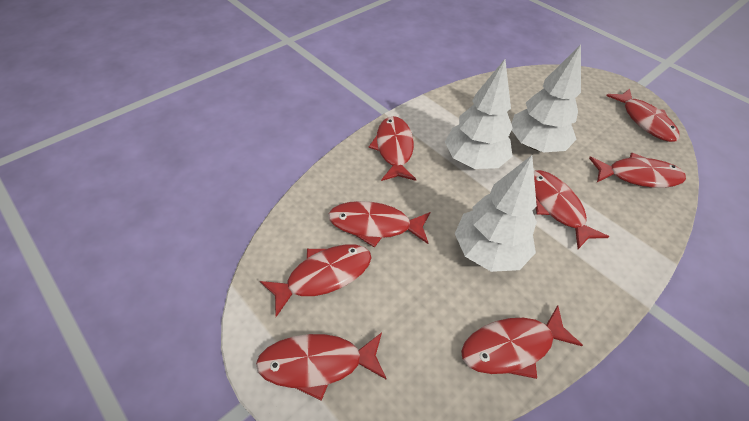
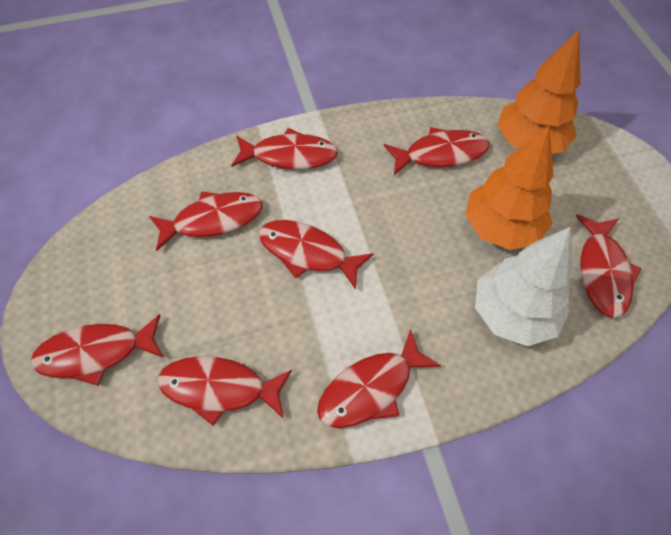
orange tree: 0 -> 2
white tree: 3 -> 1

